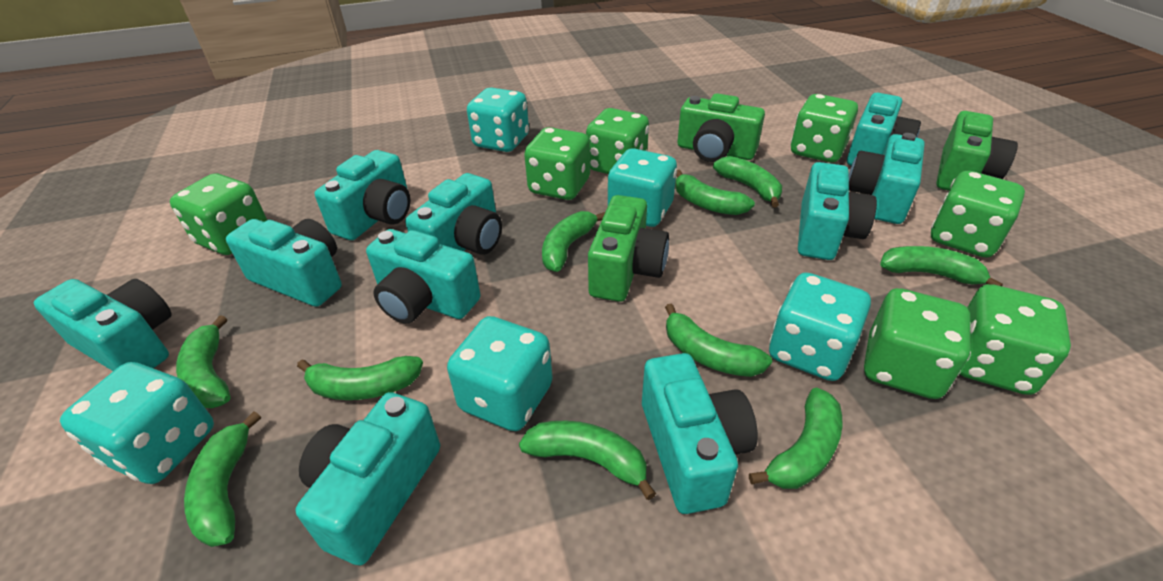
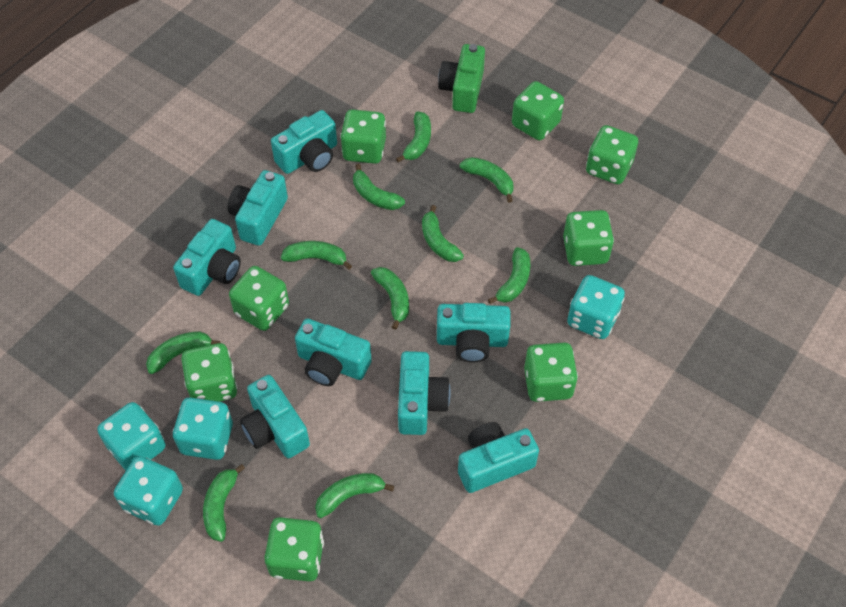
green camera: 3 -> 1
green dice: 7 -> 8
turquoise camera: 10 -> 8
turquoise dice: 5 -> 4

